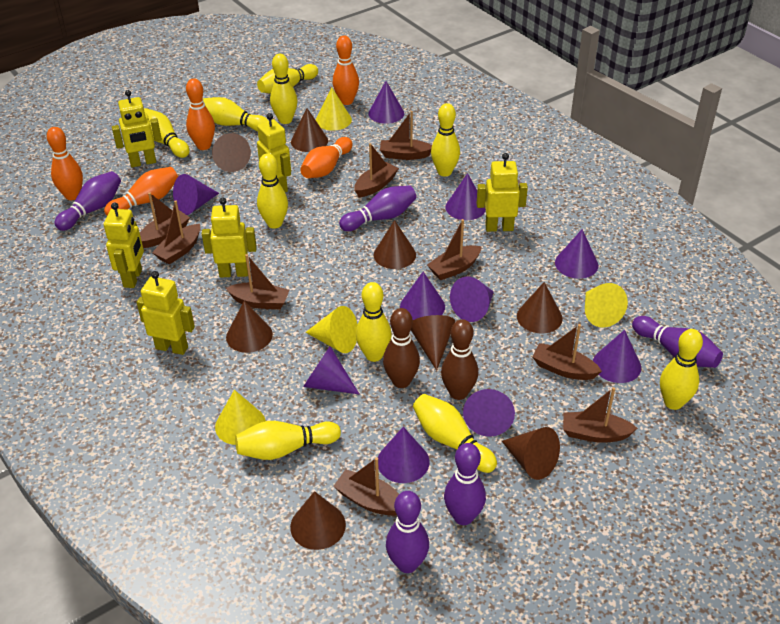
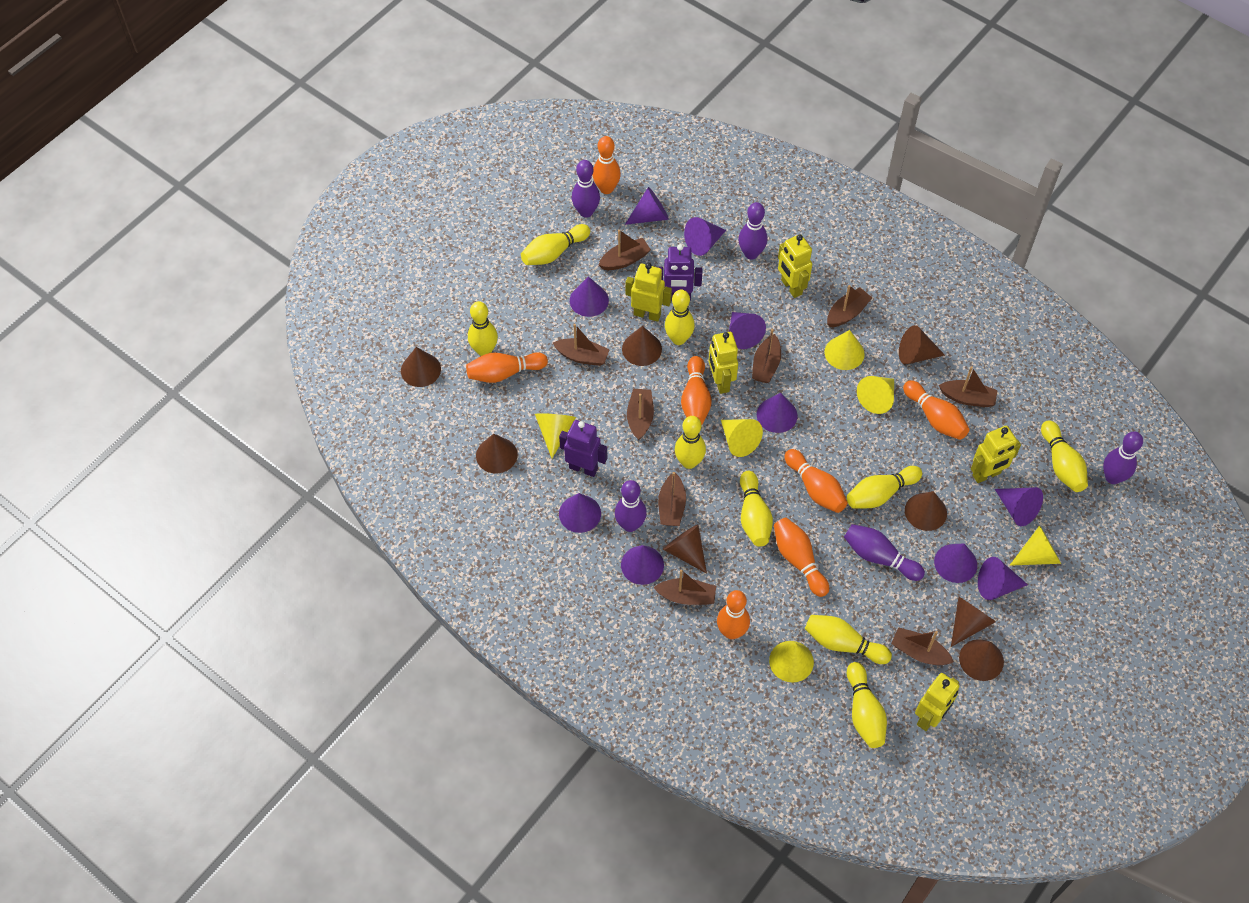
brown bowling pin: 2 -> 0
orange bowling pin: 5 -> 7
purple robot: 0 -> 2
yellow bowling pin: 10 -> 9
yellow cone: 4 -> 6
yellow robot: 6 -> 5

